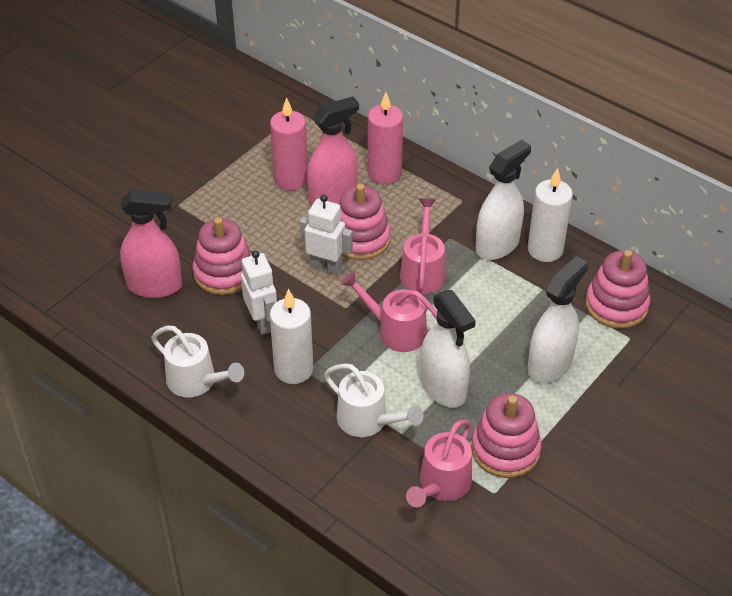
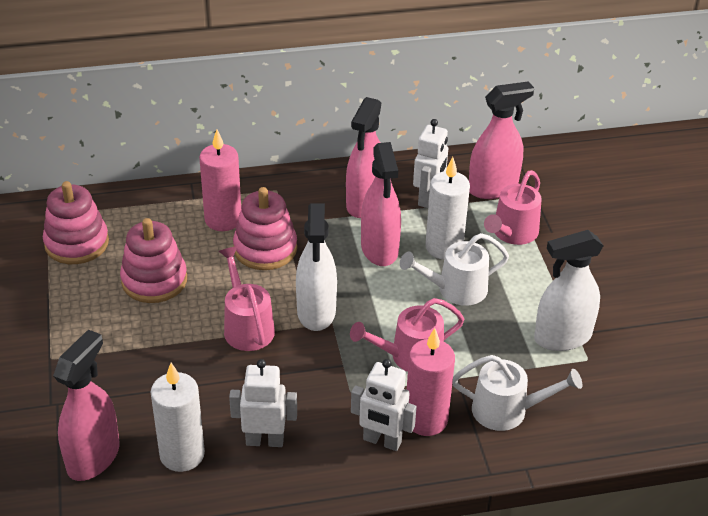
pink spray bottle: 2 -> 4
pink stacking toy: 4 -> 3
white robot: 2 -> 3
white spray bottle: 3 -> 2

